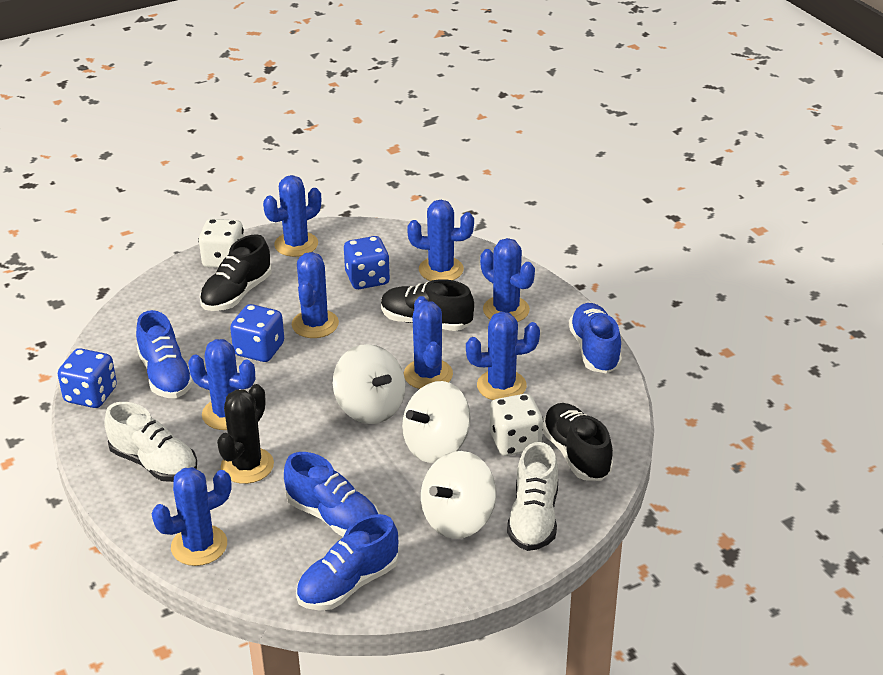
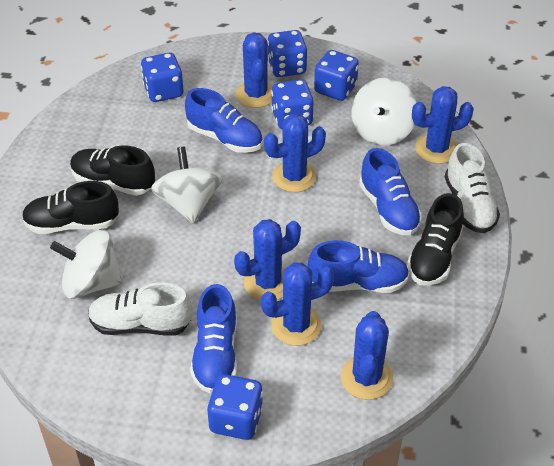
black cactus: 1 -> 0
blue cactus: 8 -> 6
blue dice: 3 -> 5
white dice: 2 -> 0

